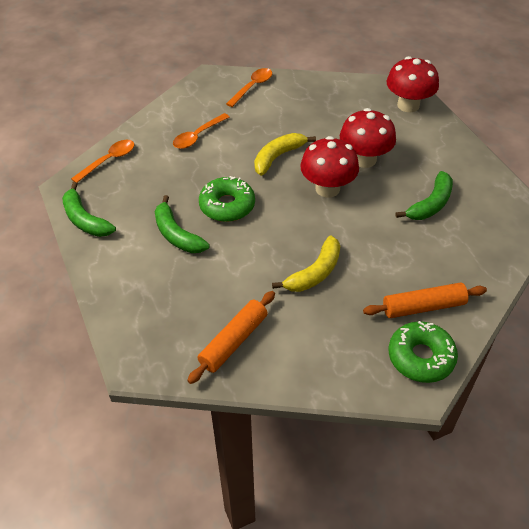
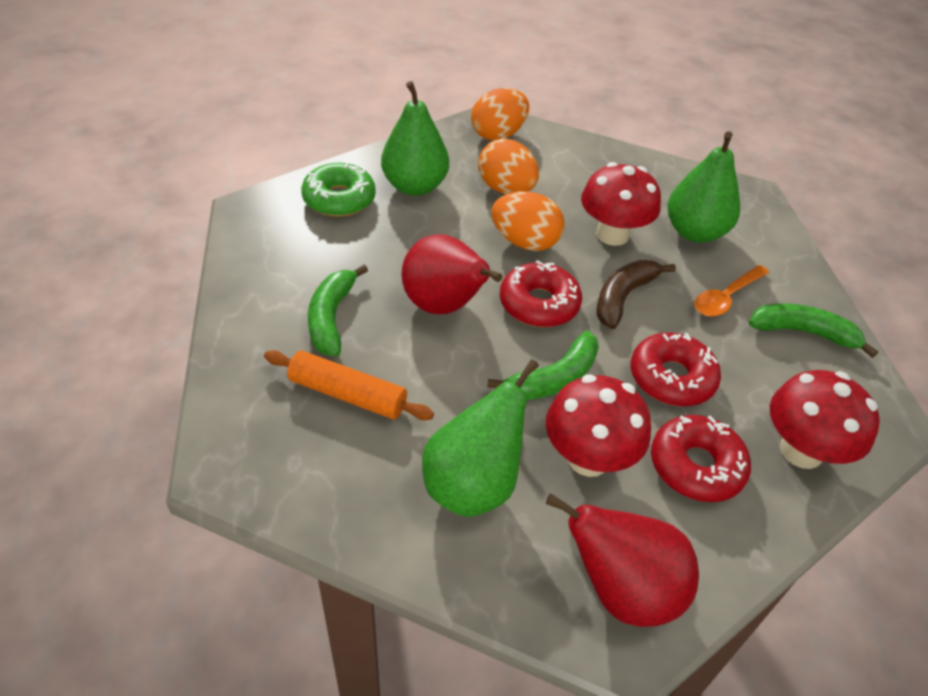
brown banana: 0 -> 1
green donut: 2 -> 1
green pear: 0 -> 3
orange egg: 0 -> 3
orange rolling pin: 2 -> 1
orange spoon: 3 -> 1
red donut: 0 -> 3
red pear: 0 -> 2
yellow banana: 2 -> 0

